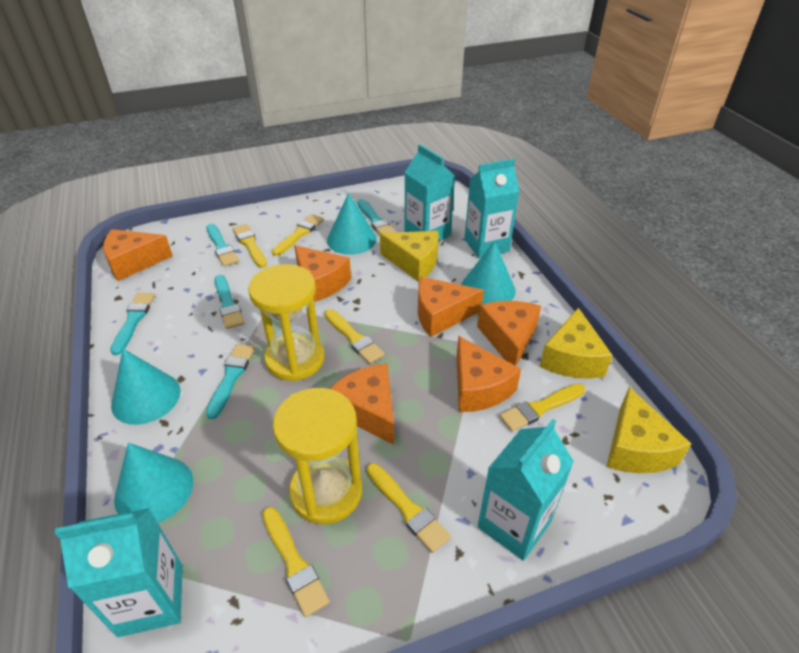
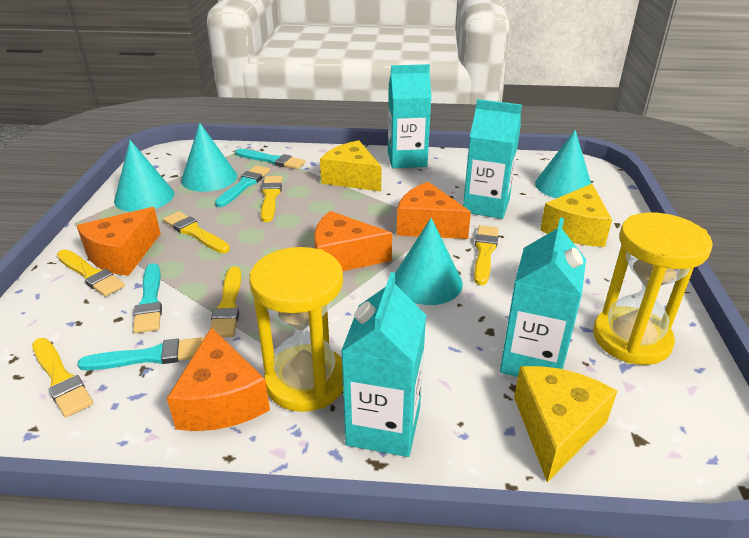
orange cheese: 6 -> 4
turquoise brush: 5 -> 4

